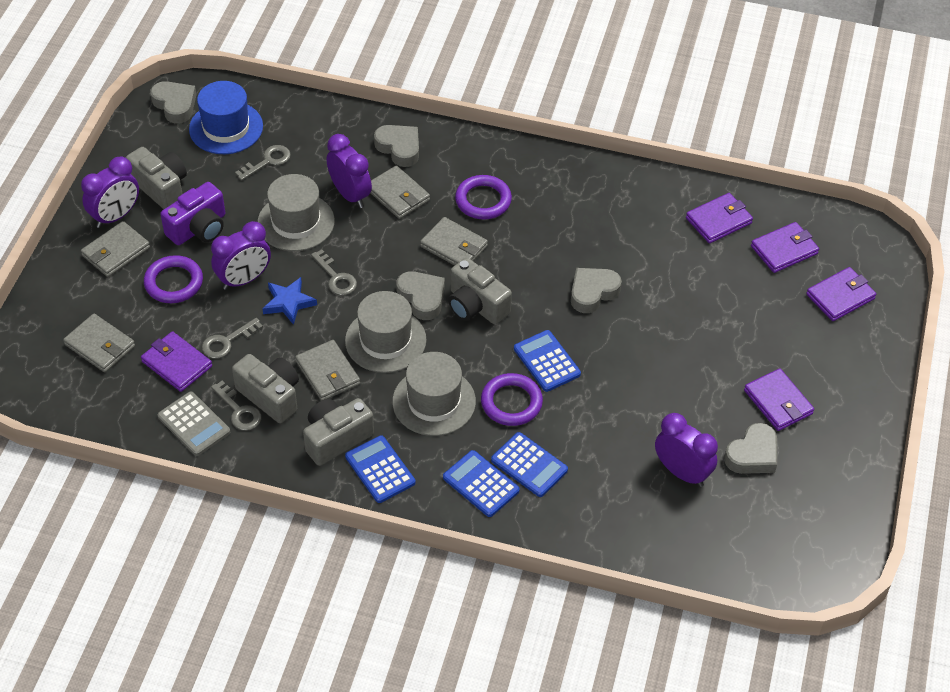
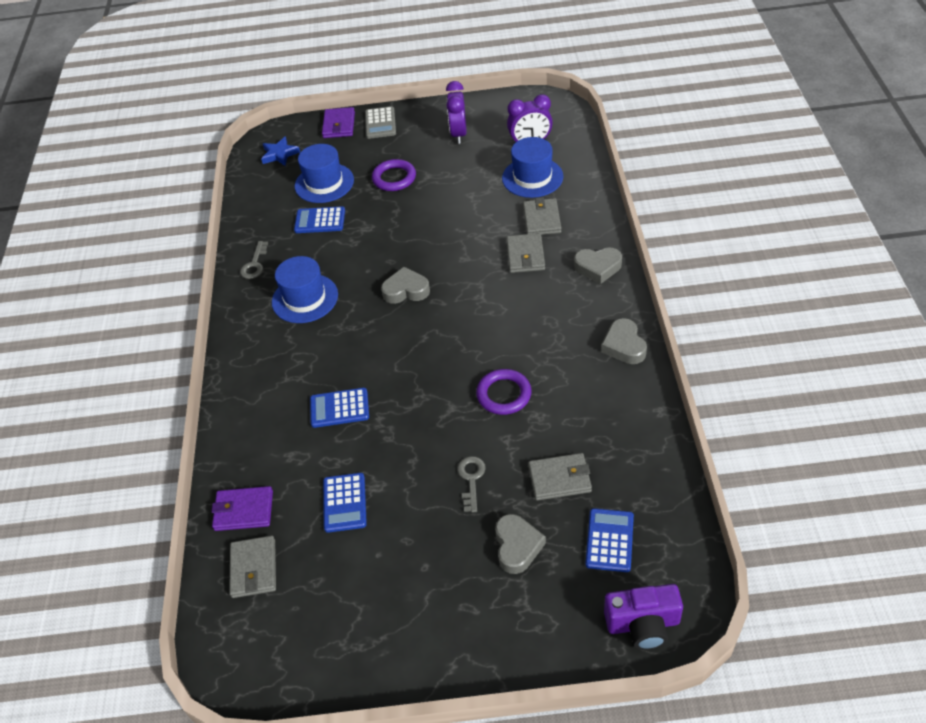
blue hat: 1 -> 3
grey camera: 4 -> 0
grey hat: 3 -> 0
grey heart: 5 -> 4
grey key: 4 -> 2
grey wallet: 5 -> 4
purple clock: 4 -> 2
purple ring: 3 -> 2
purple wallet: 5 -> 2

